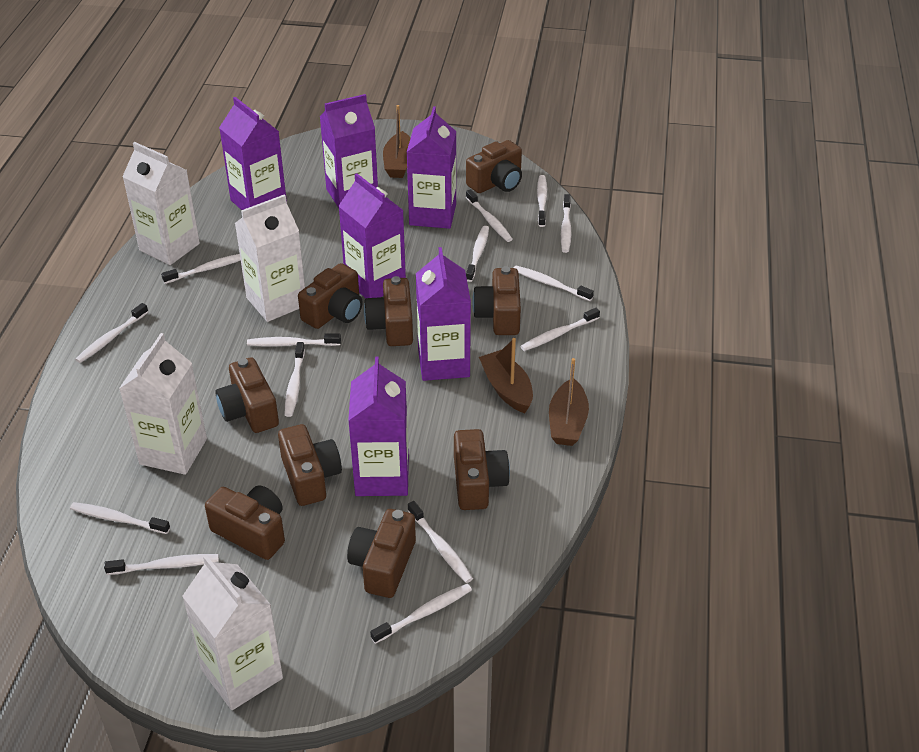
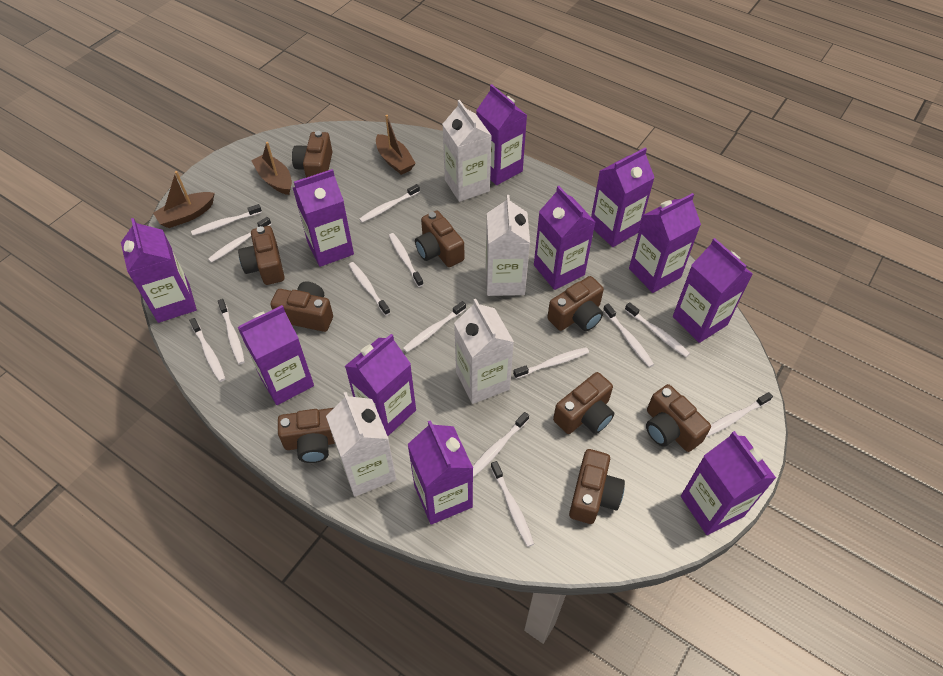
purple carton: 6 -> 11

